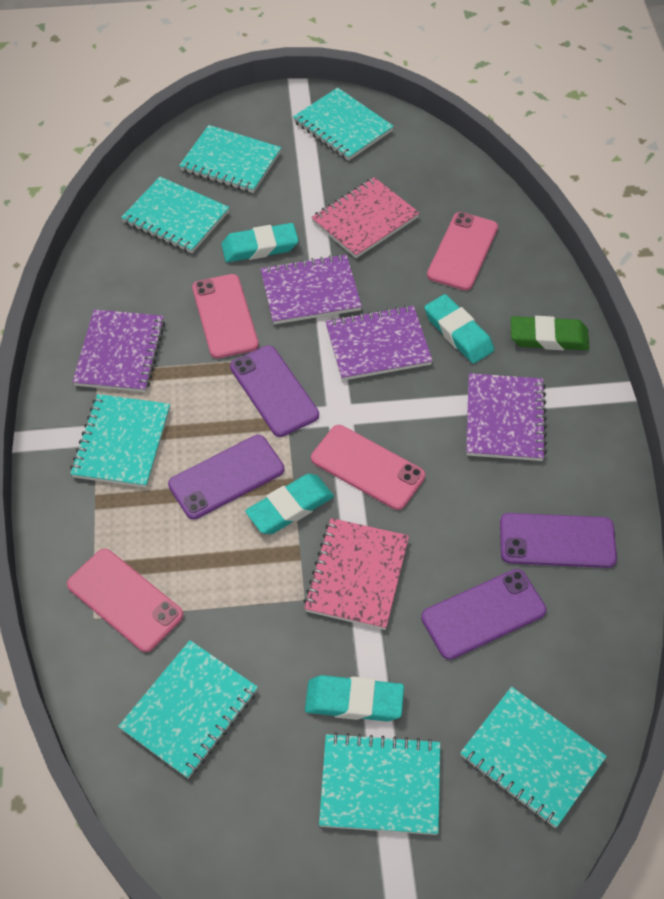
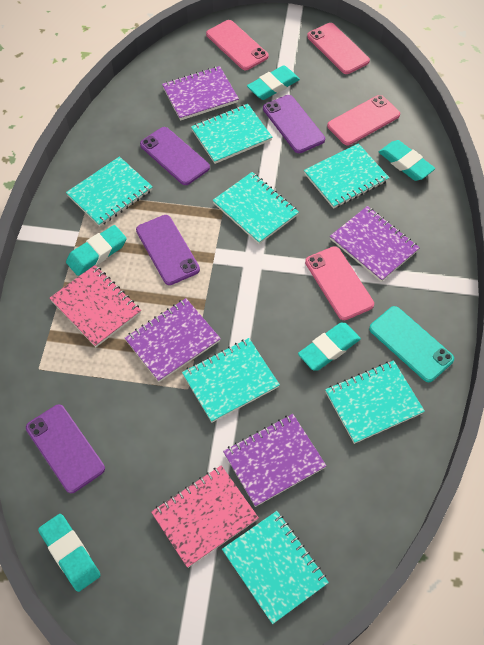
green eraser: 1 -> 0
turquoise eraser: 4 -> 5
turquoise phone: 0 -> 1

